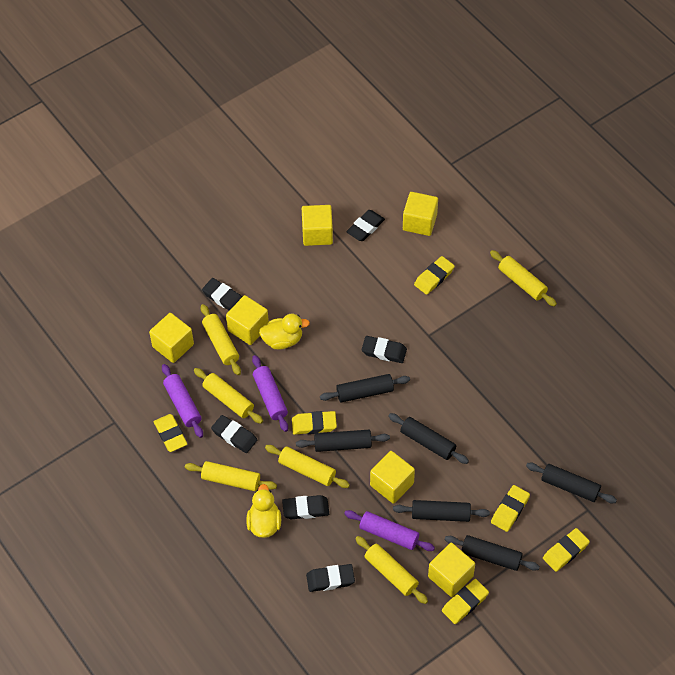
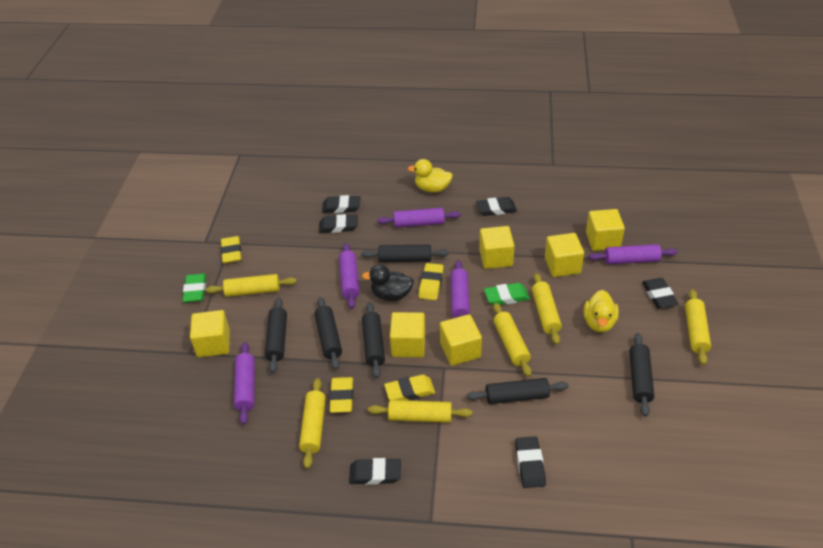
black duck: 0 -> 1
green eraser: 0 -> 2
purple rolling pin: 3 -> 5
yellow eraser: 6 -> 4

